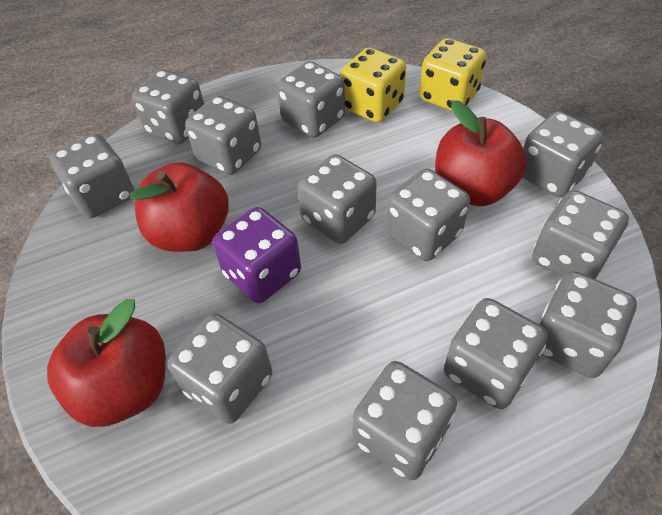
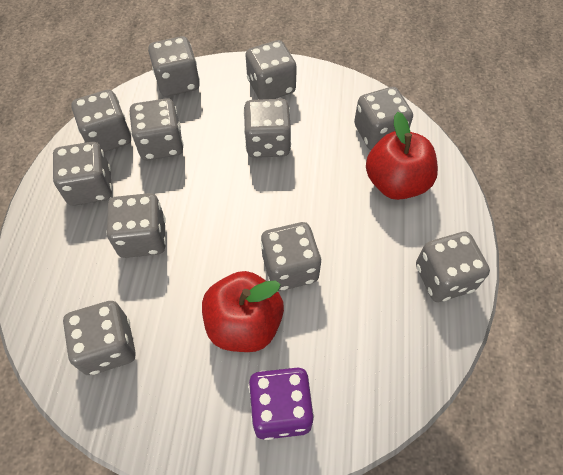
grey dice: 12 -> 11
red apple: 3 -> 2
yellow dice: 2 -> 0

